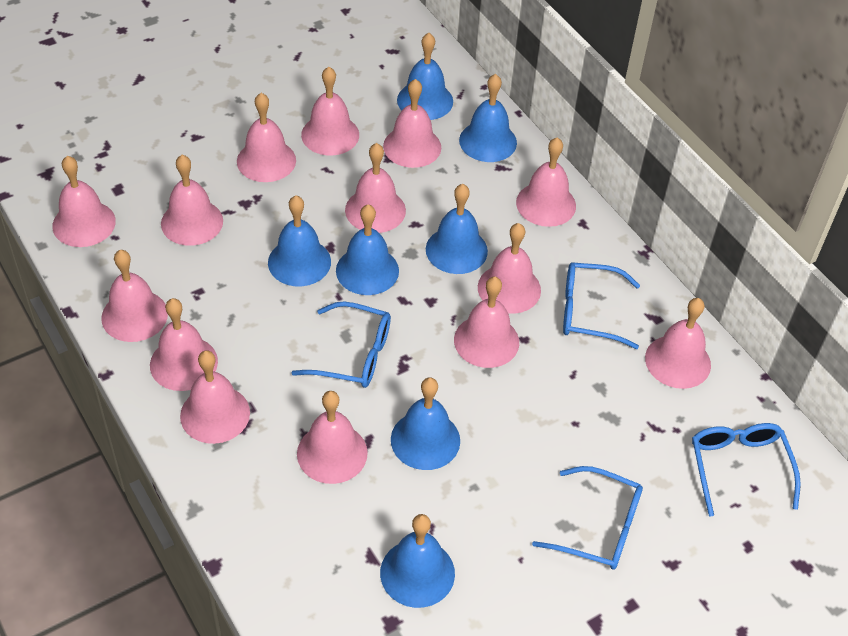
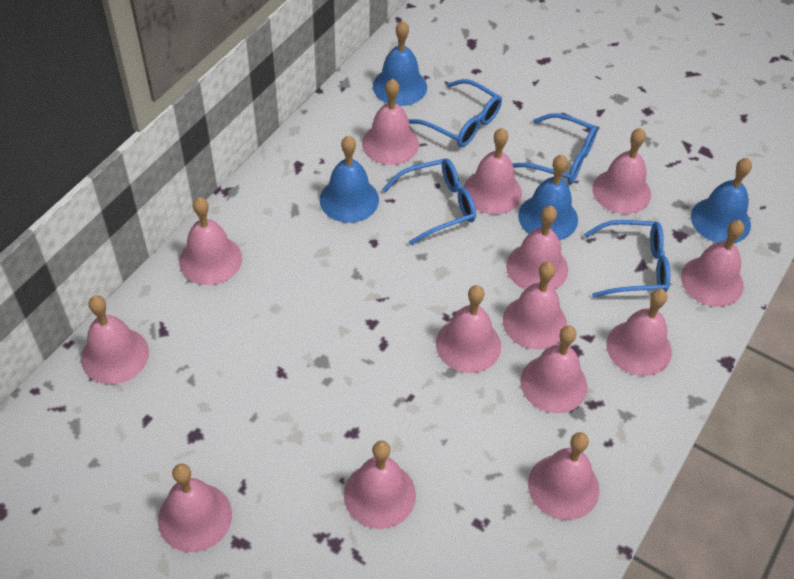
blue bell: 7 -> 4

